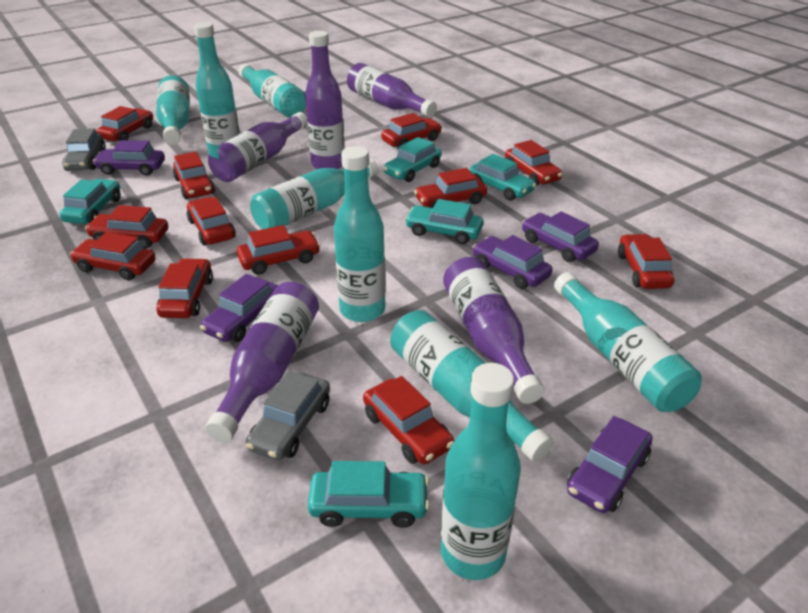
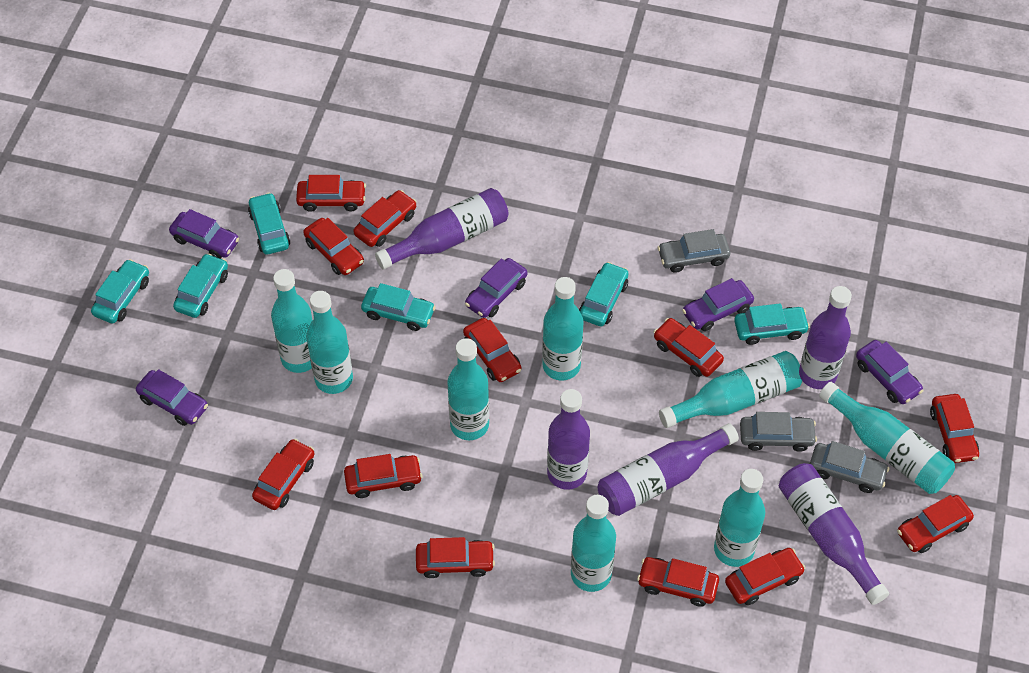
grey car: 2 -> 3
turquoise car: 5 -> 6

